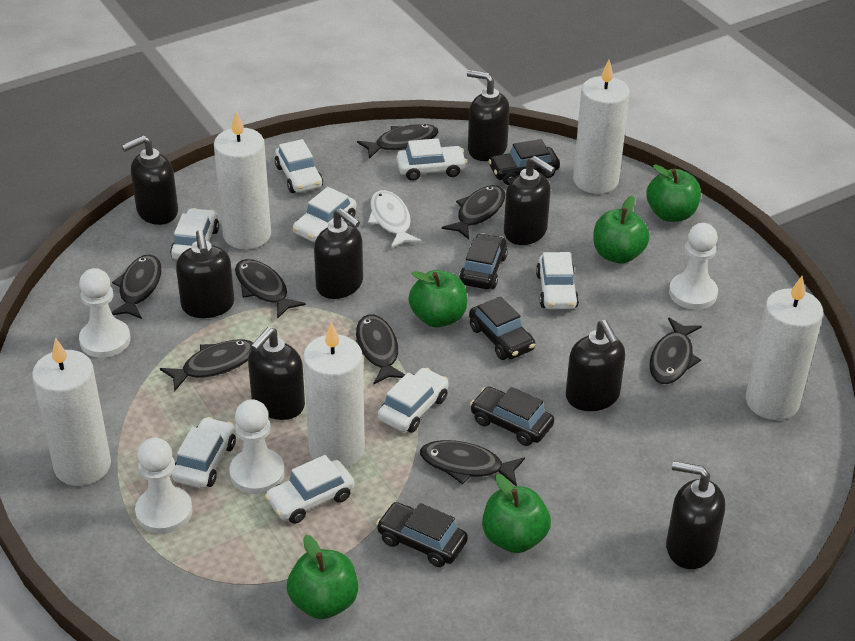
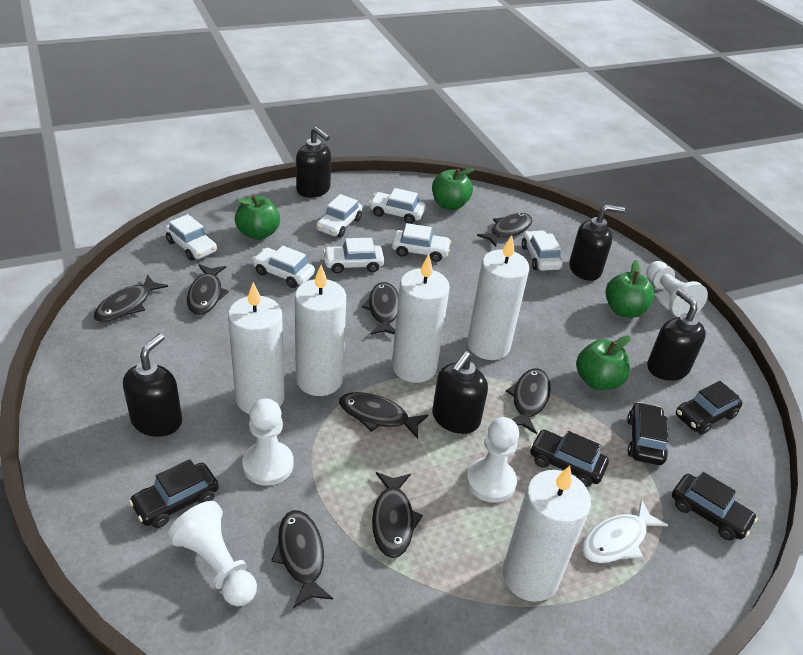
black soap dispenser: 8 -> 5
green apple: 5 -> 4
white car: 8 -> 7

